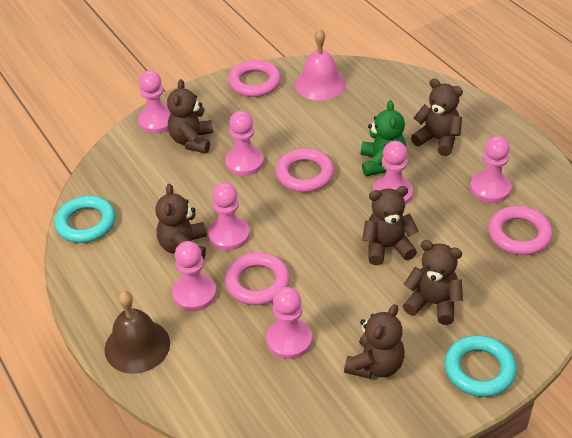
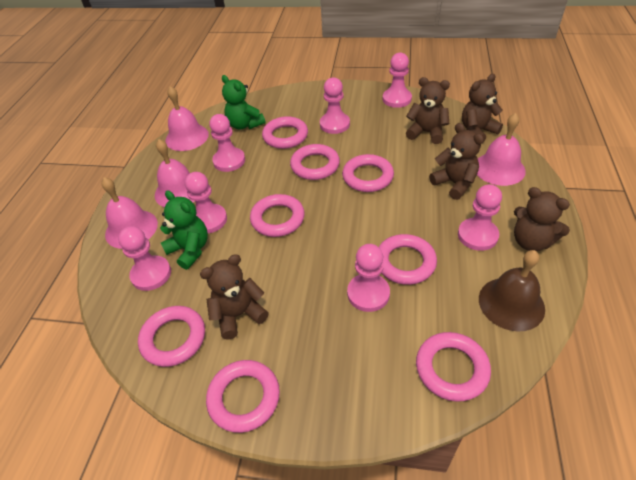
brown teddy bear: 6 -> 5
green teddy bear: 1 -> 2
pink bell: 1 -> 4
pink ring: 4 -> 8
turquoise ring: 2 -> 0

